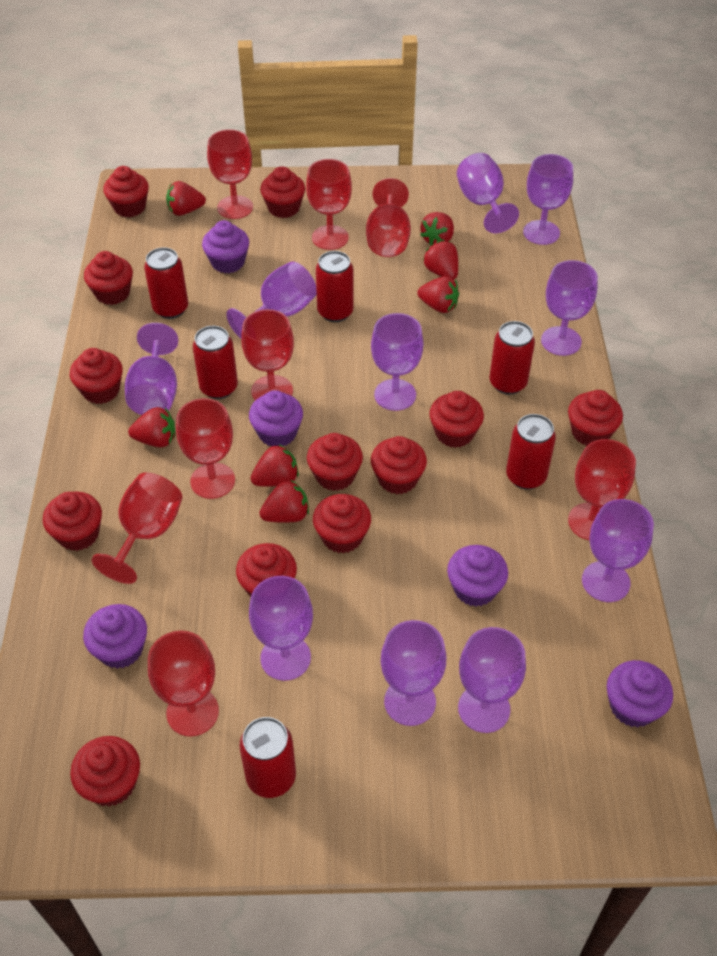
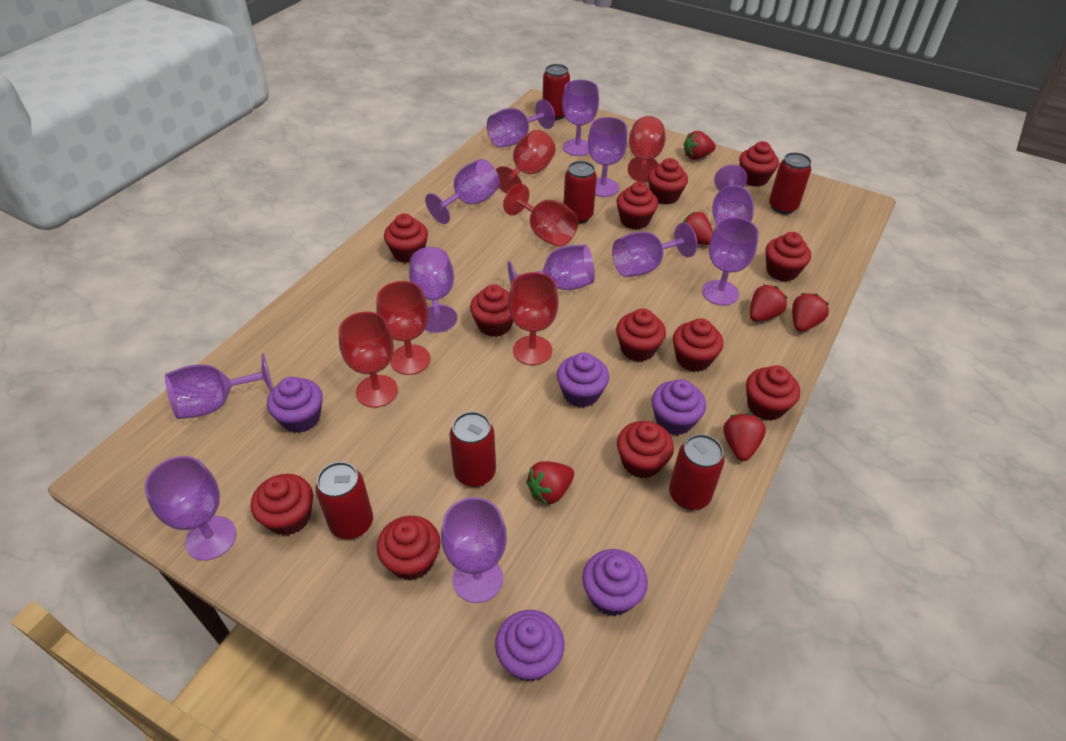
purple goblet: 10 -> 12
red goblet: 8 -> 6
red strawberry: 7 -> 6

